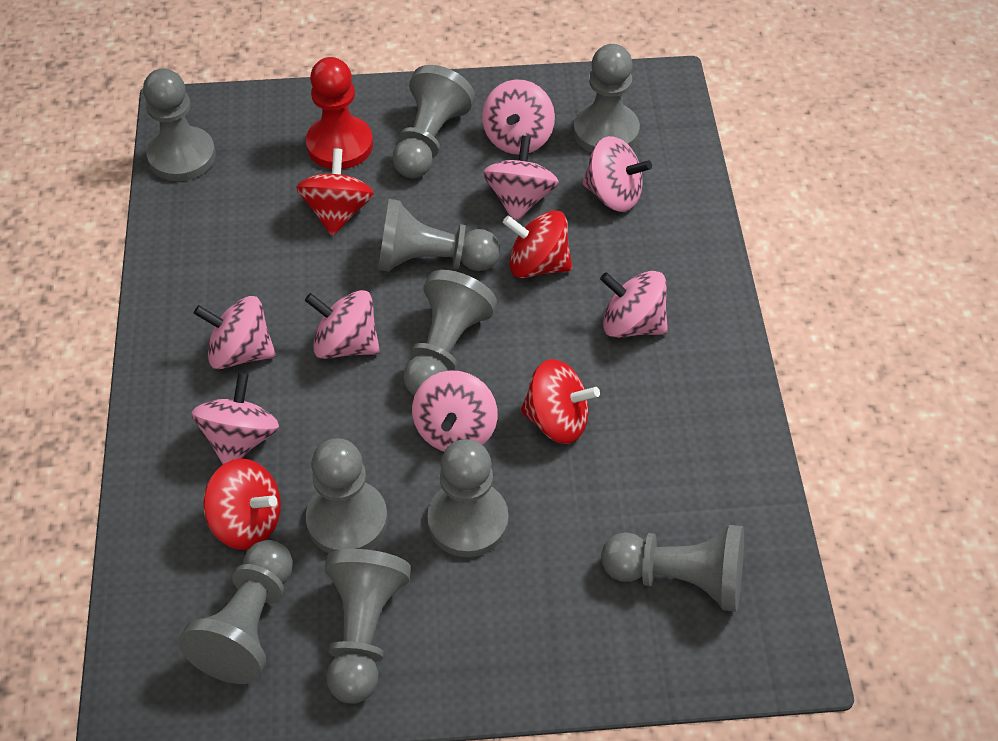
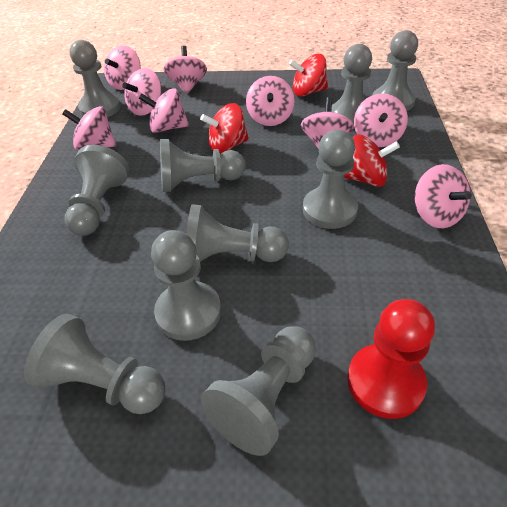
pink spinning top: 8 -> 9
red spinning top: 4 -> 3

